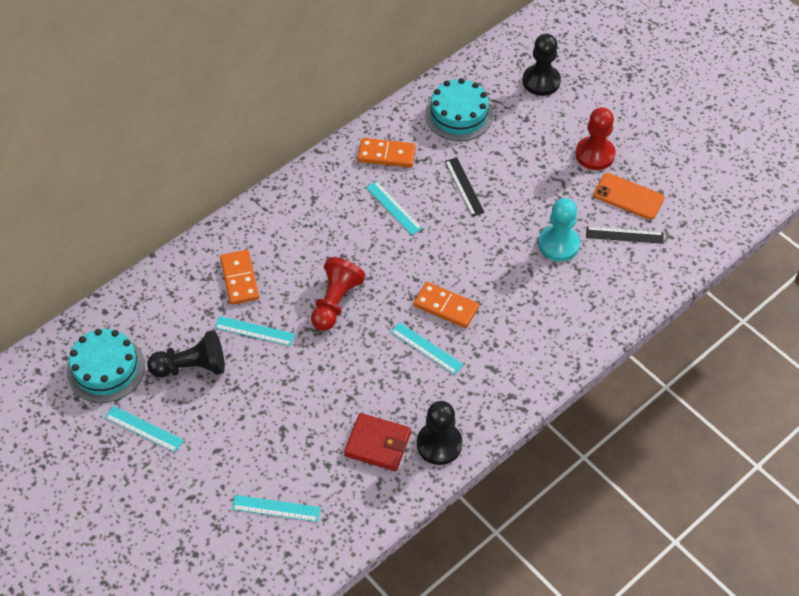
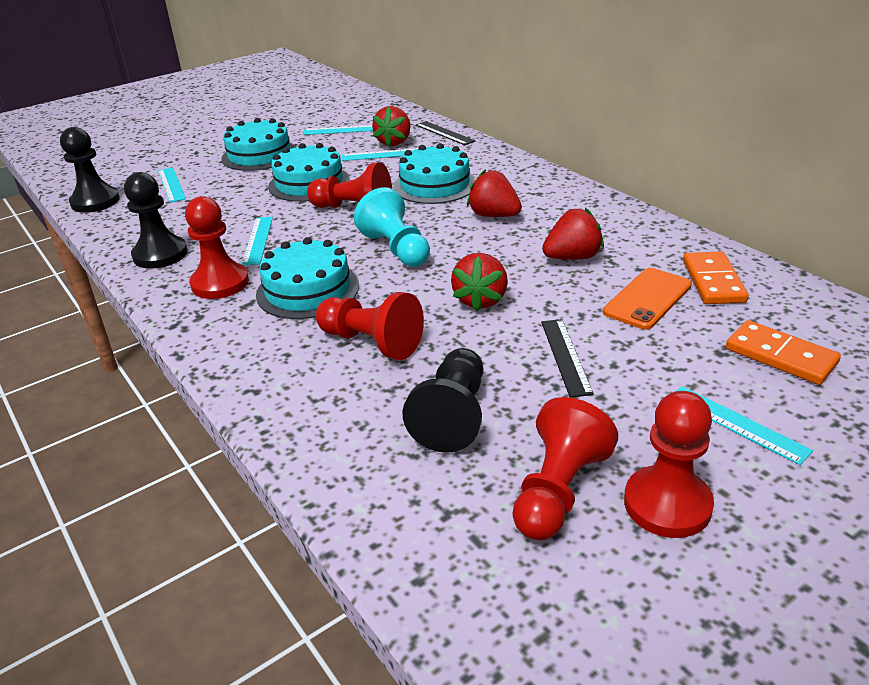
orange domino: 3 -> 2
red pawn: 2 -> 5
red strawberry: 0 -> 4
red wallet: 1 -> 0
turquoise cake: 2 -> 4

